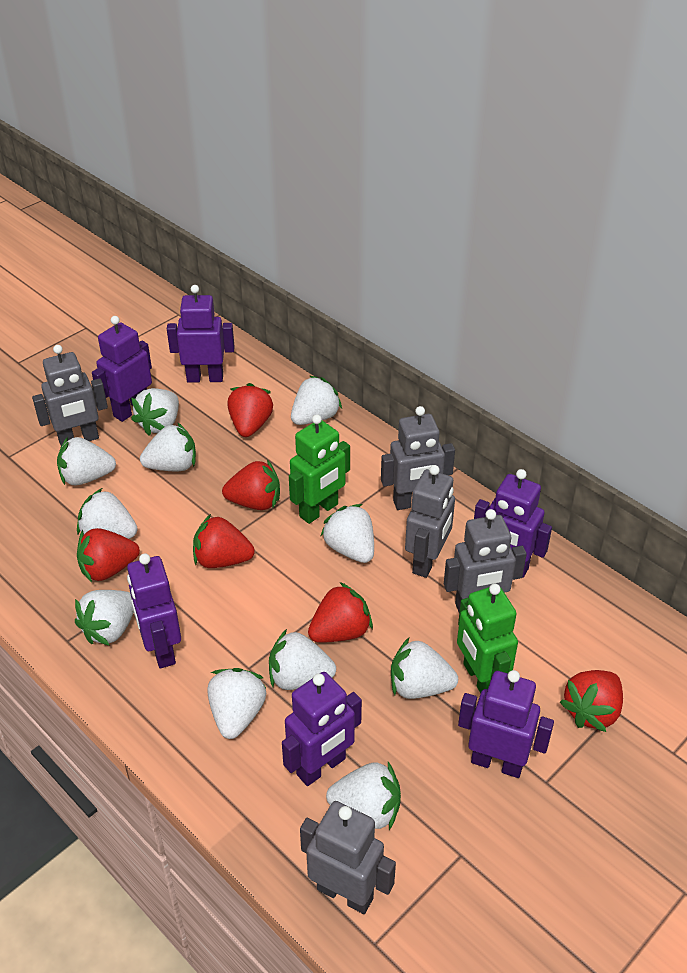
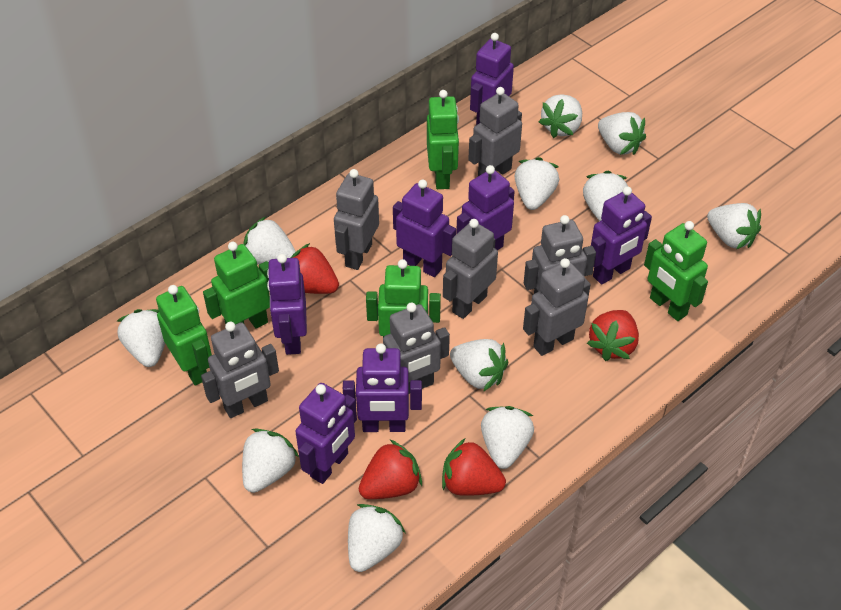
green robot: 2 -> 5
grey robot: 5 -> 7
purple robot: 6 -> 7
red strawberry: 6 -> 4

